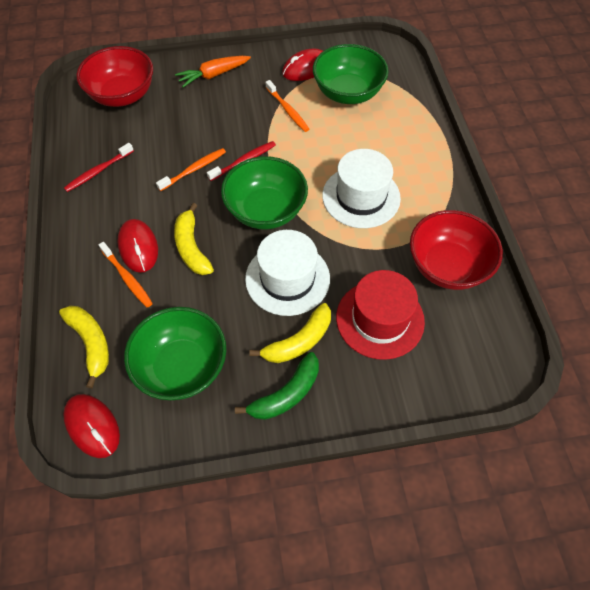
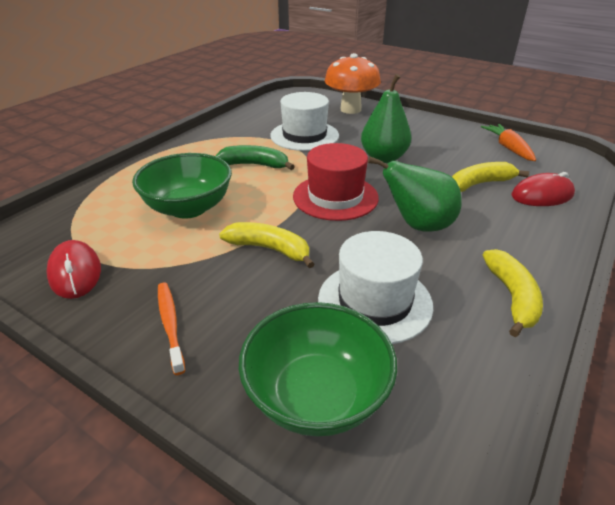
green bowl: 3 -> 2
green pear: 0 -> 2
orange mushroom: 0 -> 1
orange toothbrush: 3 -> 1
red bowl: 2 -> 0
red mouse: 3 -> 2
red toothbrush: 2 -> 0

